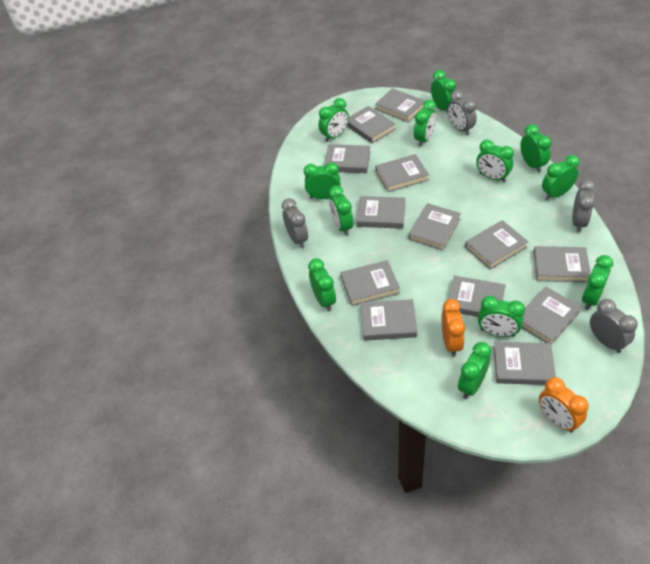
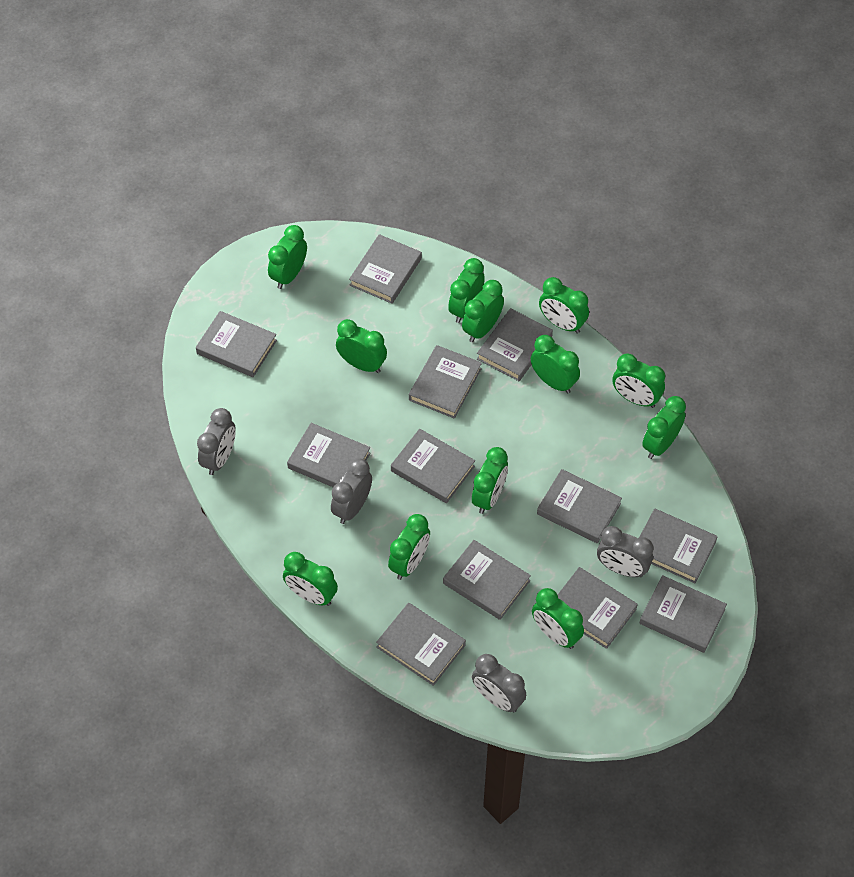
grey book: 13 -> 12
orange clock: 2 -> 0

